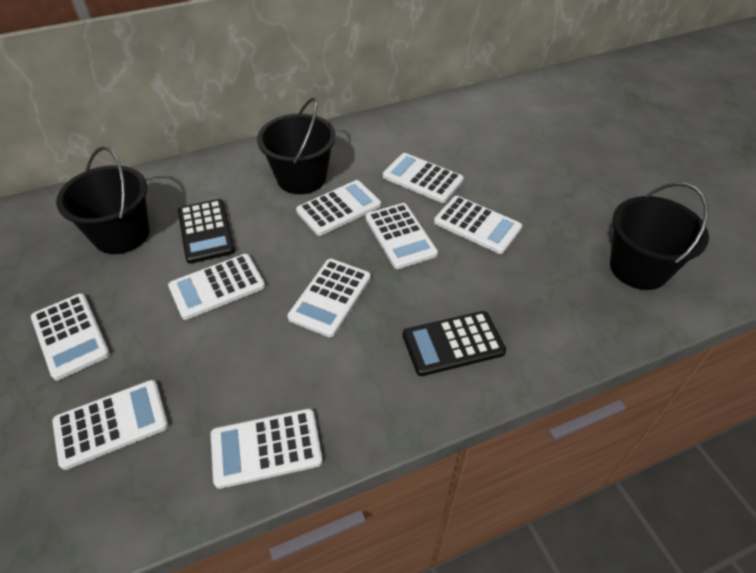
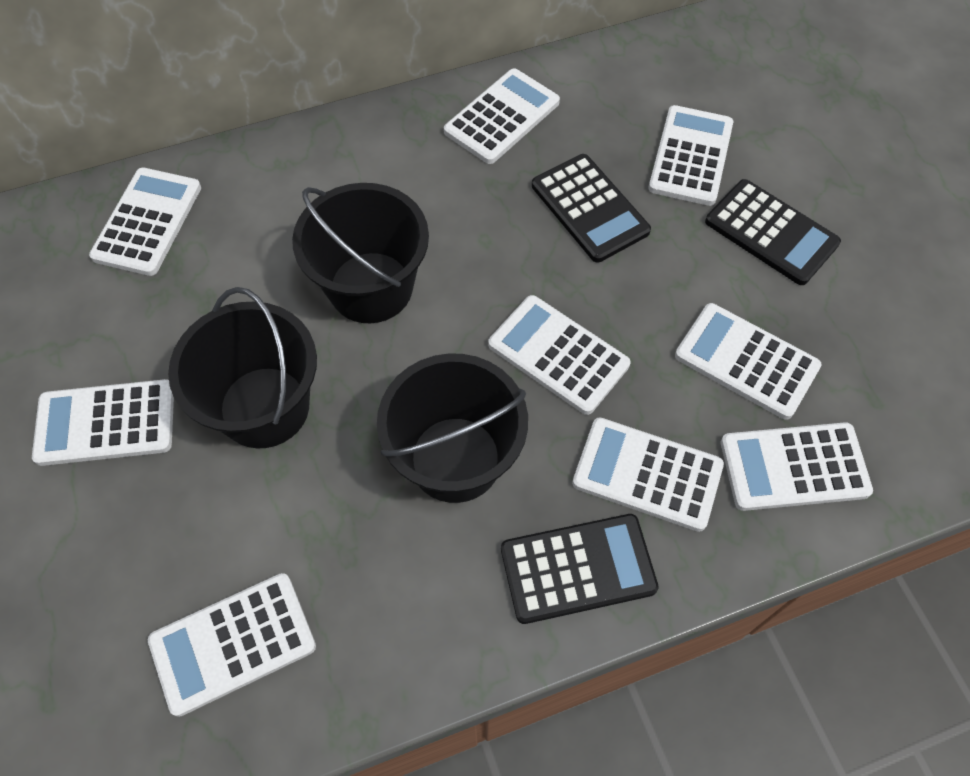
black calculator: 2 -> 3

